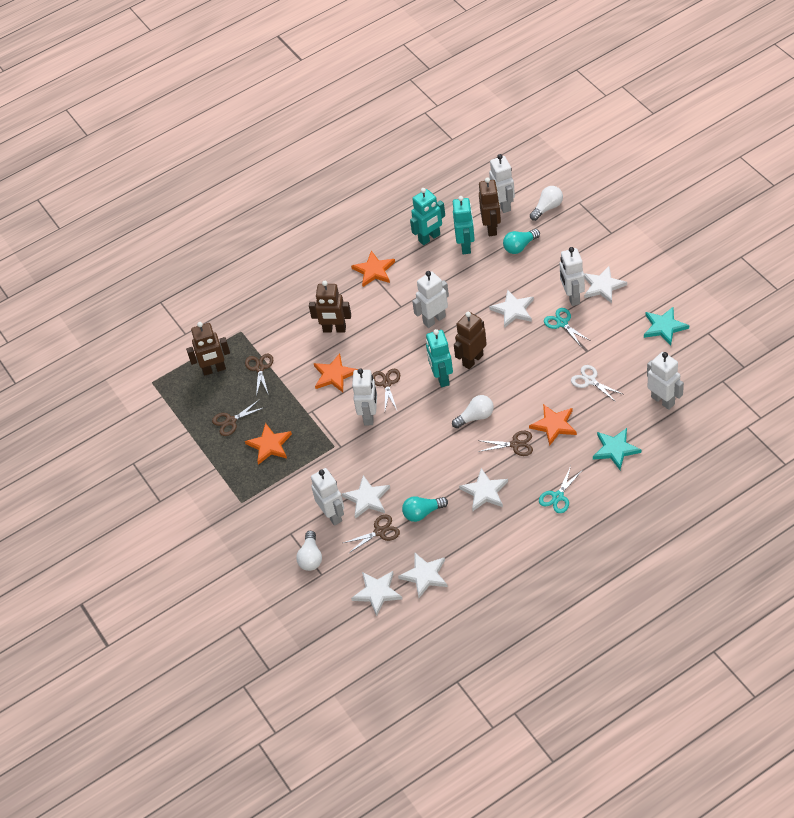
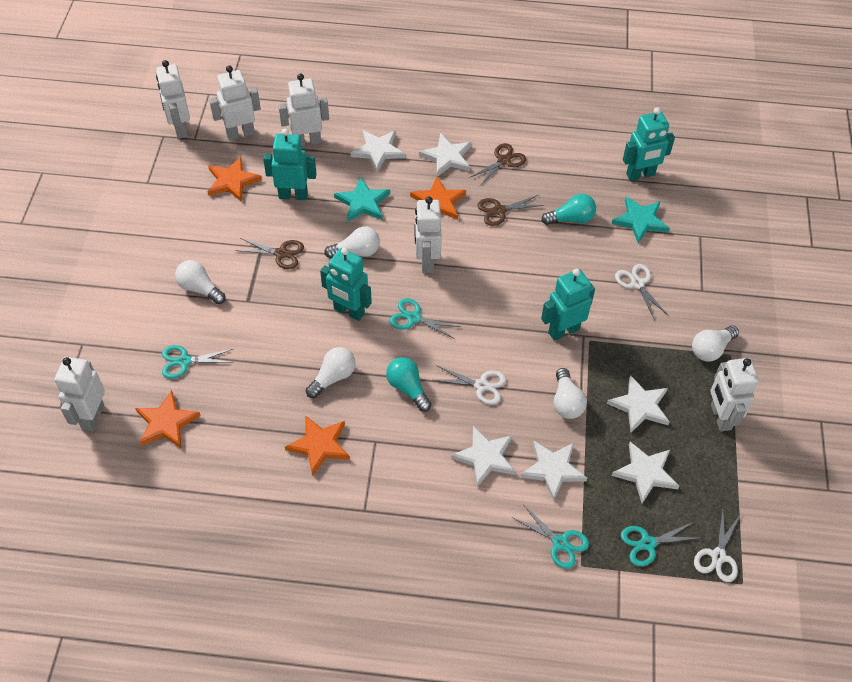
brown robot: 4 -> 0
brown scissors: 5 -> 3
turquoise robot: 3 -> 4
turquoise scissors: 2 -> 4
white light bulb: 3 -> 5
white scissors: 1 -> 3

